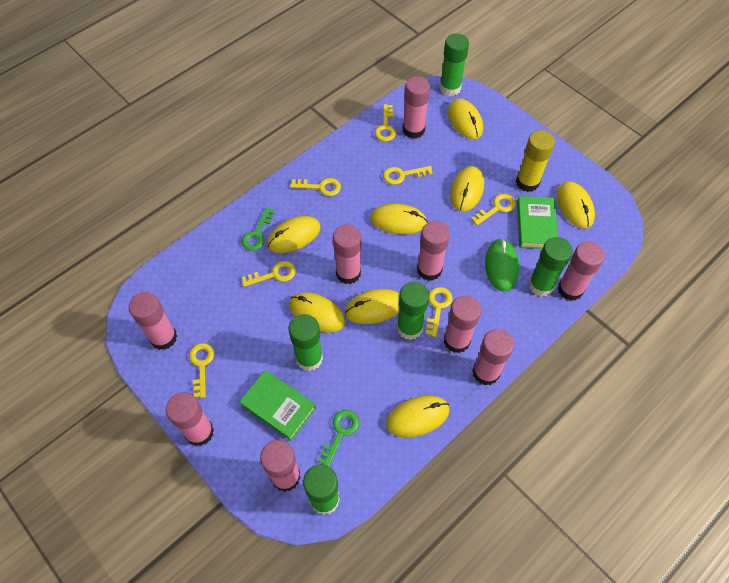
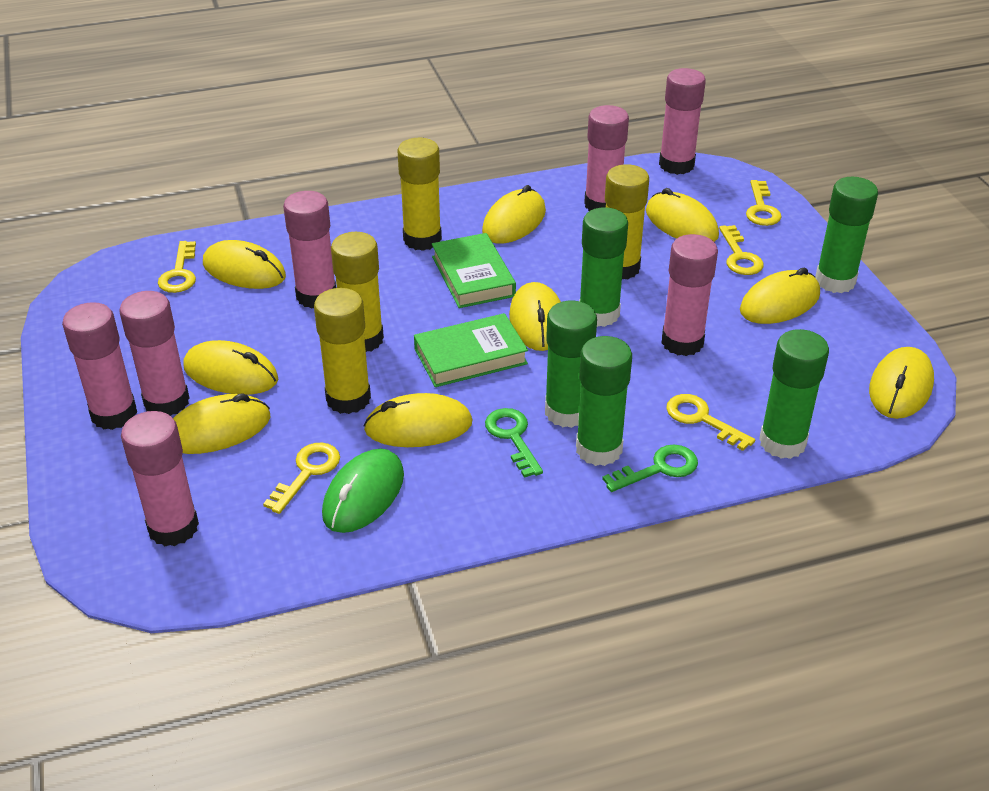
pink glue stick: 9 -> 7
yellow glue stick: 1 -> 4
yellow key: 7 -> 5
yellow mouse: 8 -> 9

